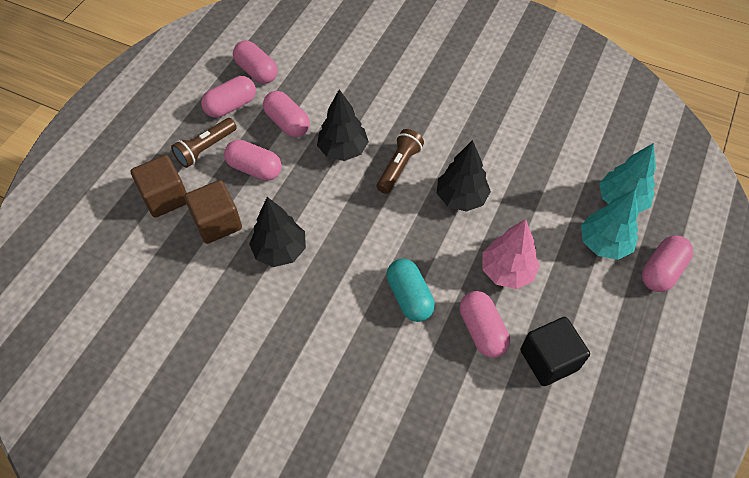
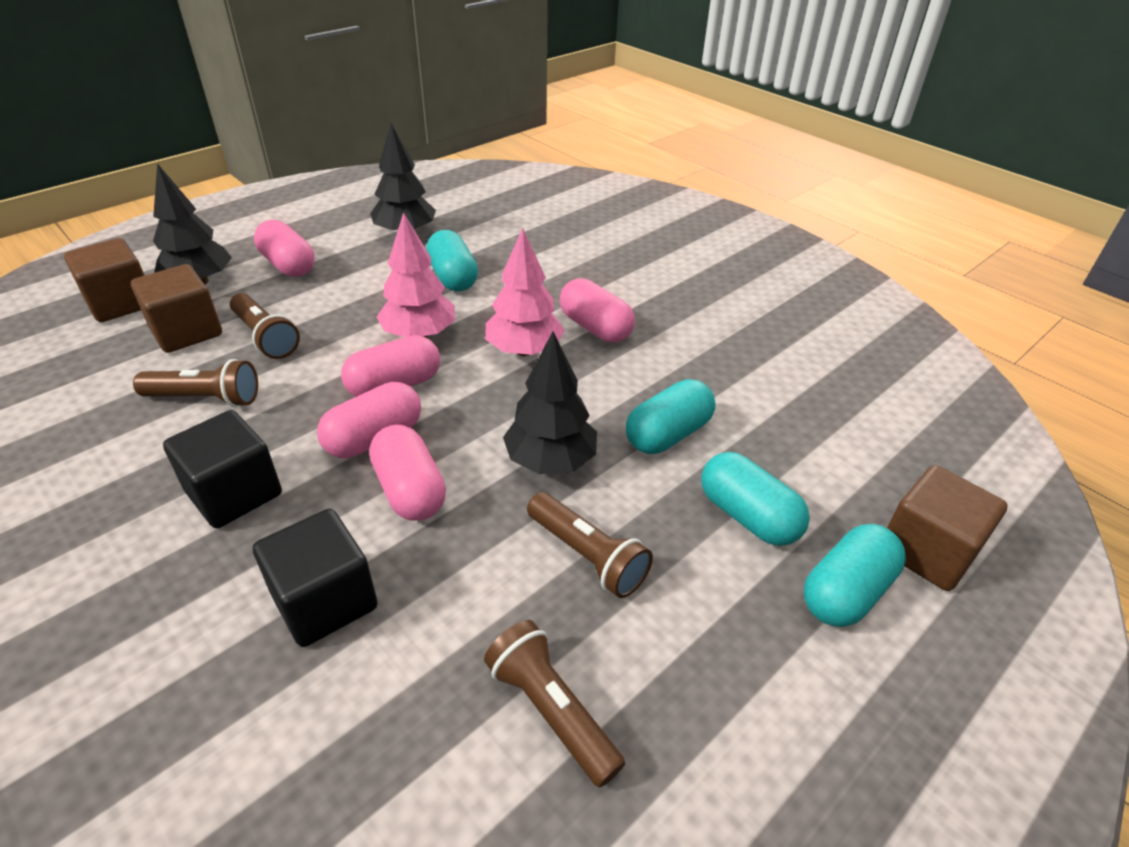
black cube: 1 -> 2
brown cube: 2 -> 3
brown flashlight: 2 -> 4
pink capsule: 6 -> 5
pink tree: 1 -> 2
turquoise capsule: 1 -> 4
turquoise tree: 2 -> 0

